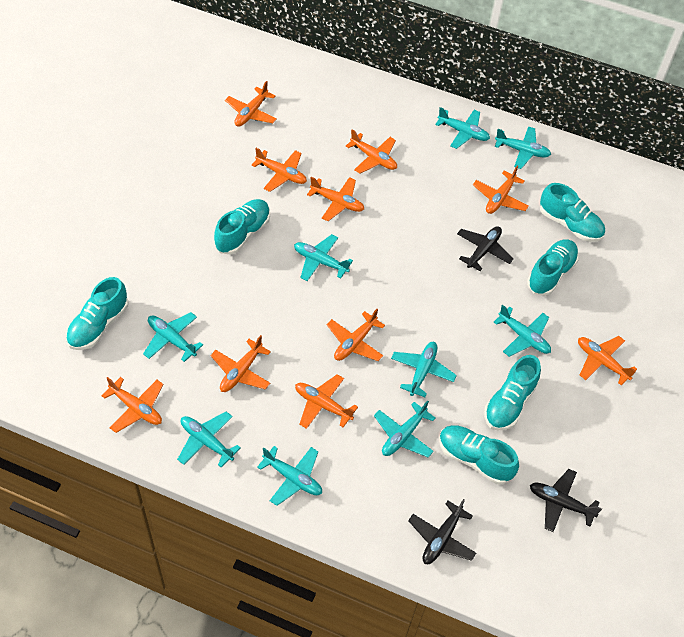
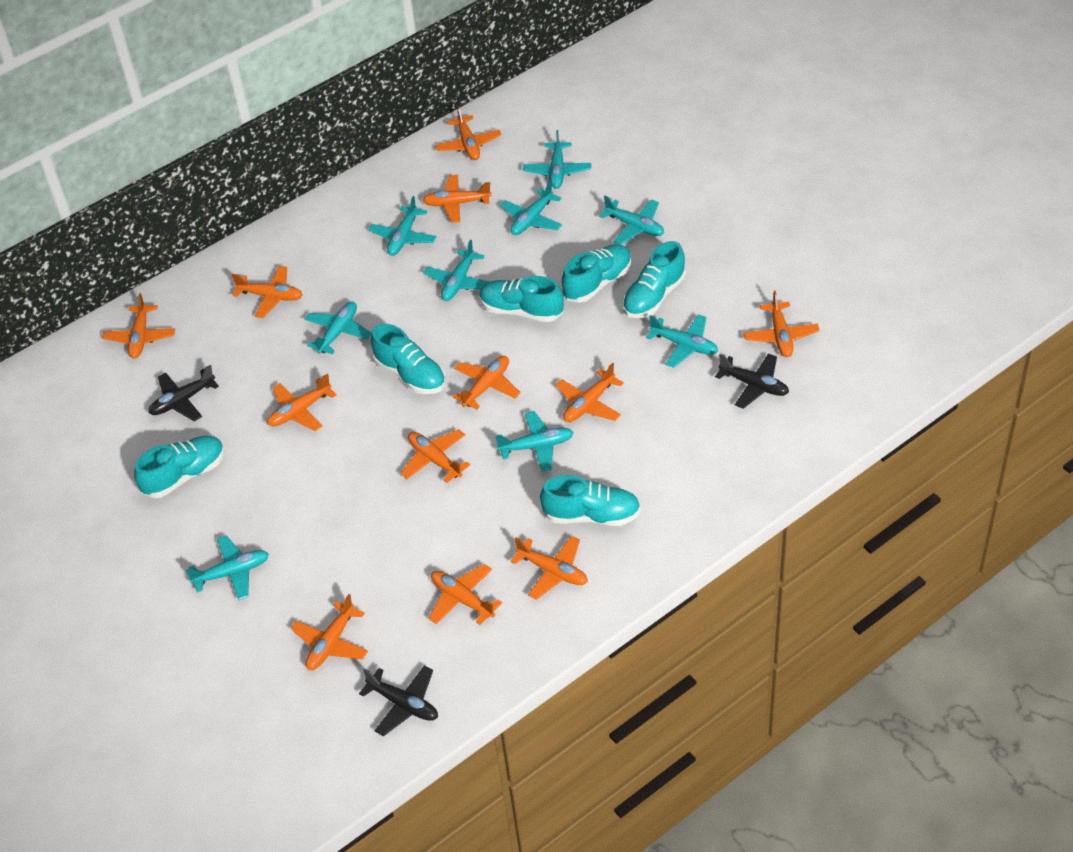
orange plane: 10 -> 12

